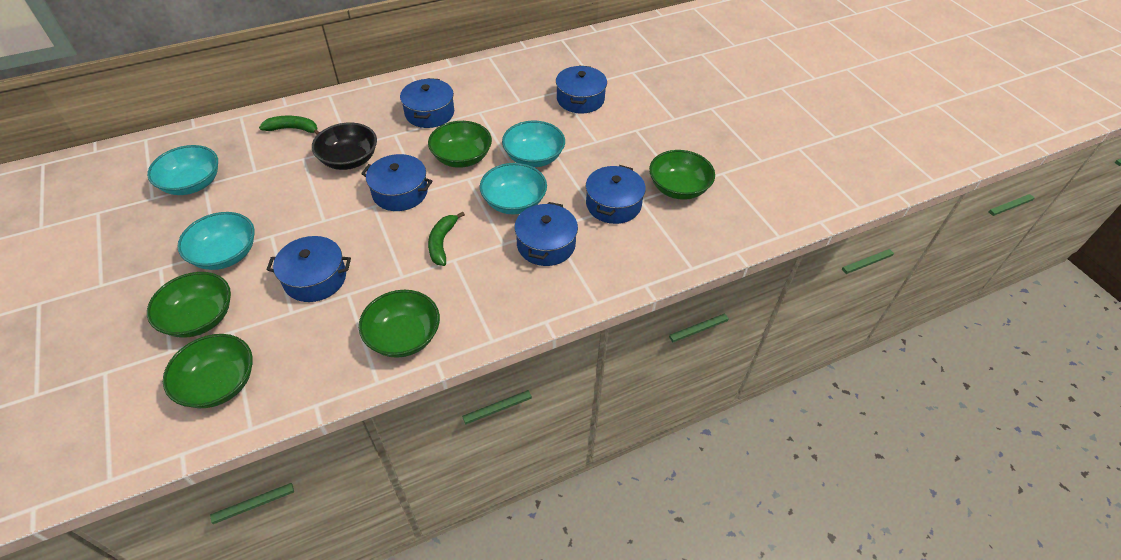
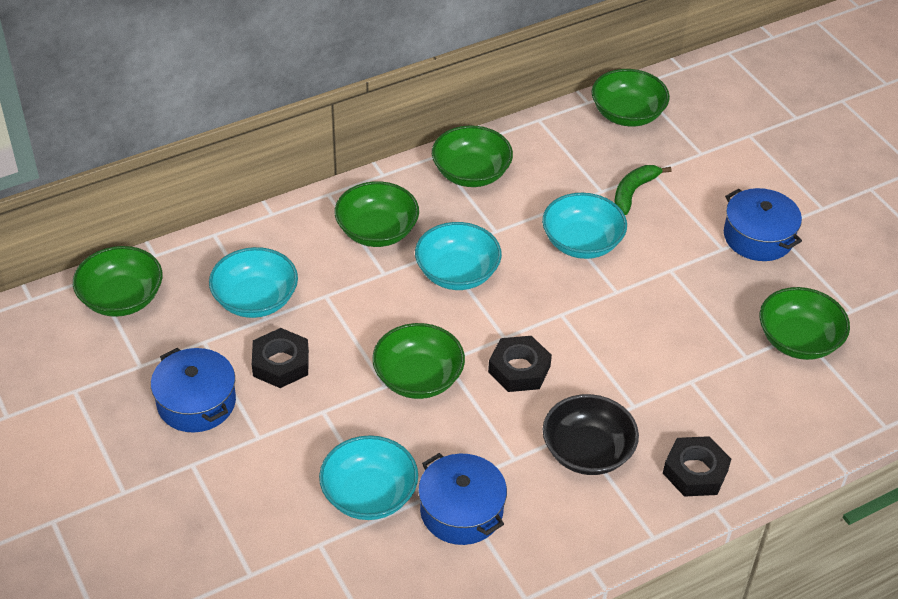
black nut: 0 -> 3
blue pot: 6 -> 3
green banana: 2 -> 1
green bowl: 5 -> 6

